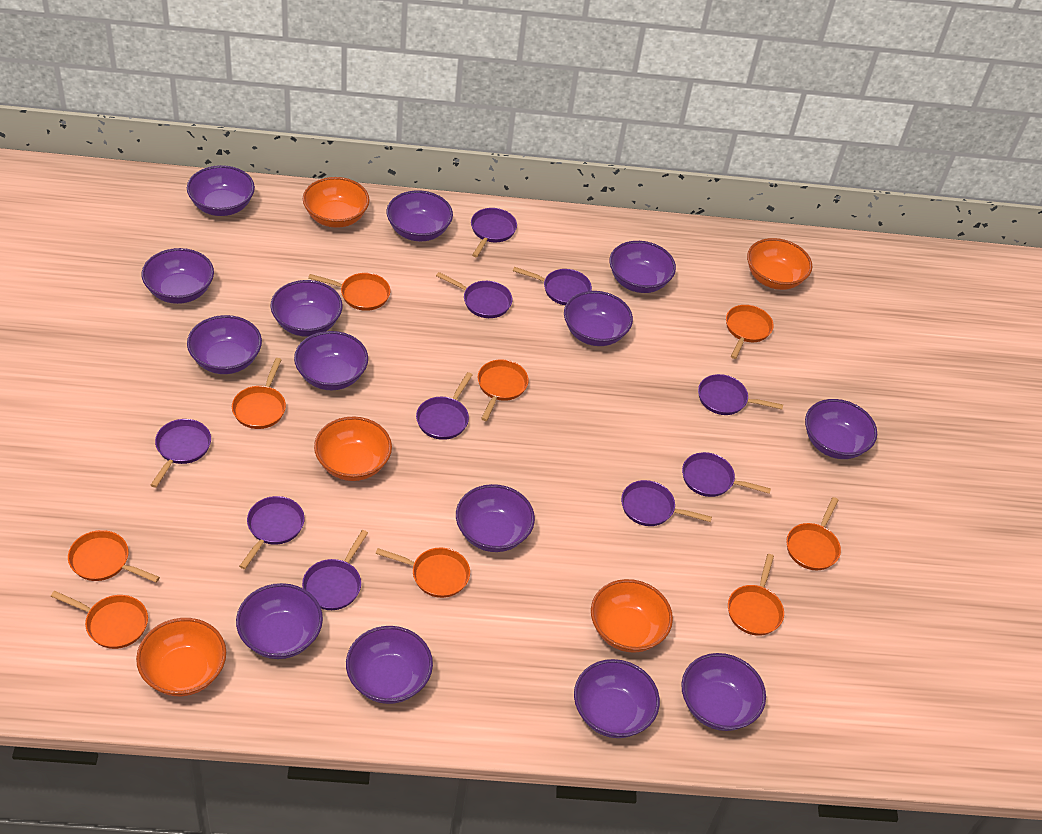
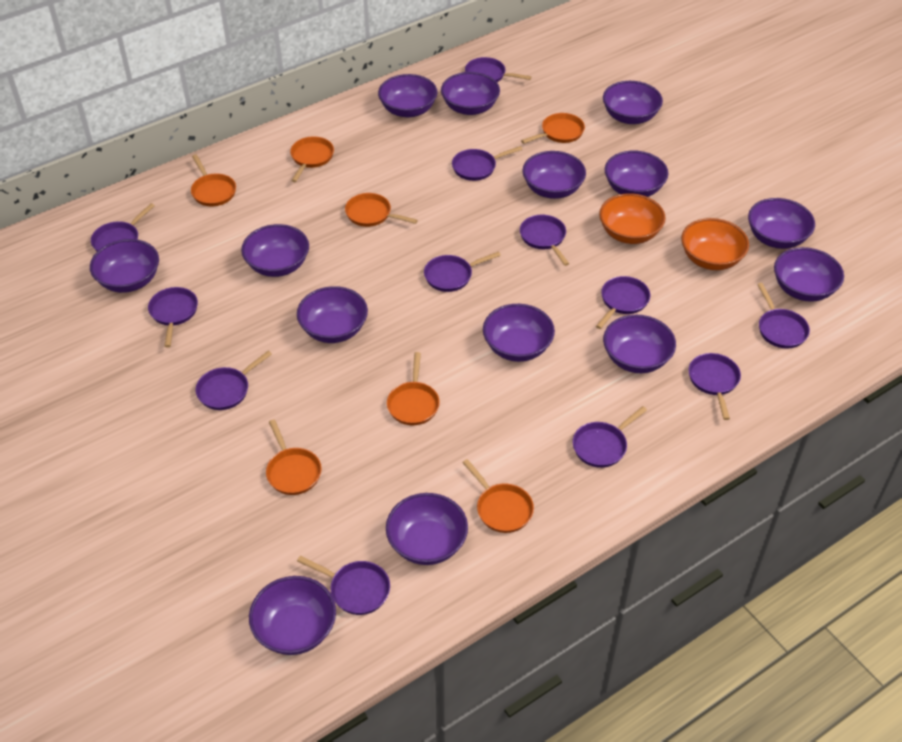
orange bowl: 5 -> 2
orange pan: 9 -> 7
purple pan: 10 -> 12

